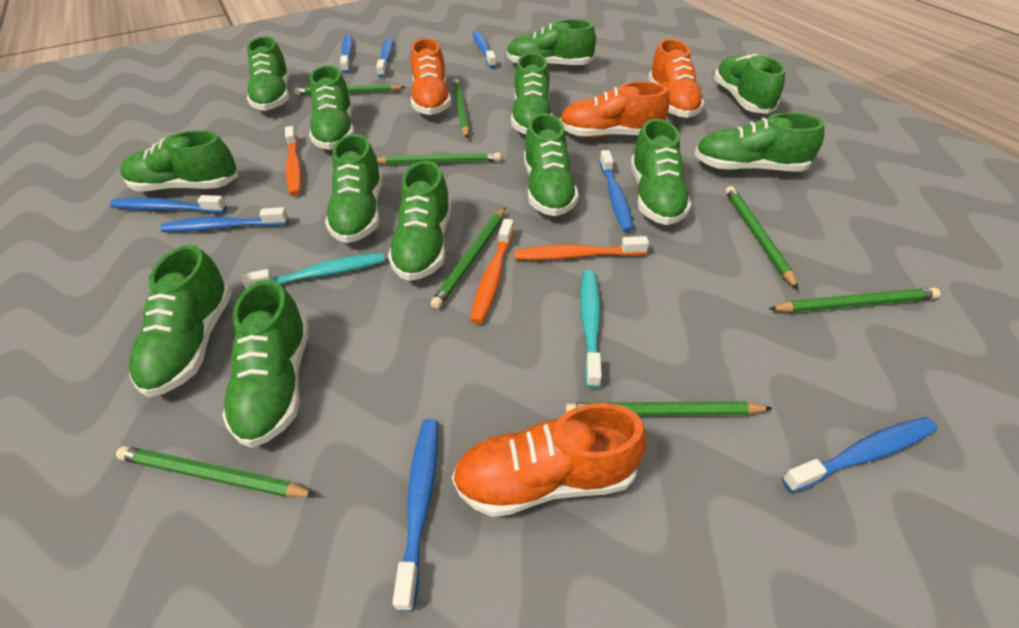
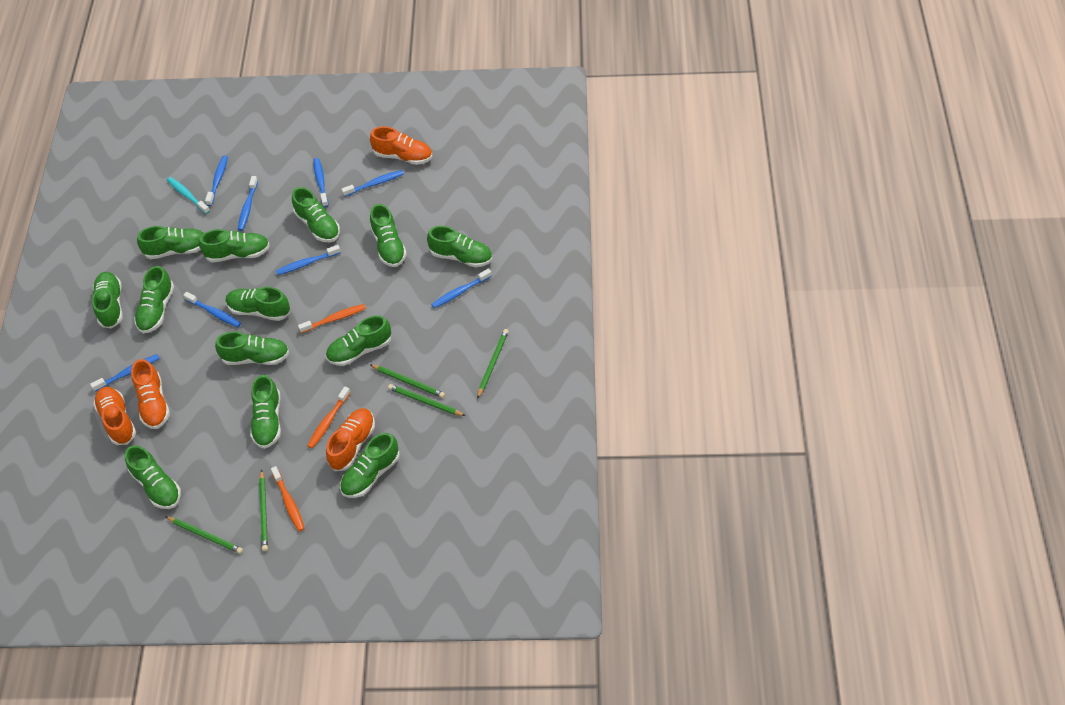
green pencil: 8 -> 5
turquoise toothbrush: 2 -> 1

